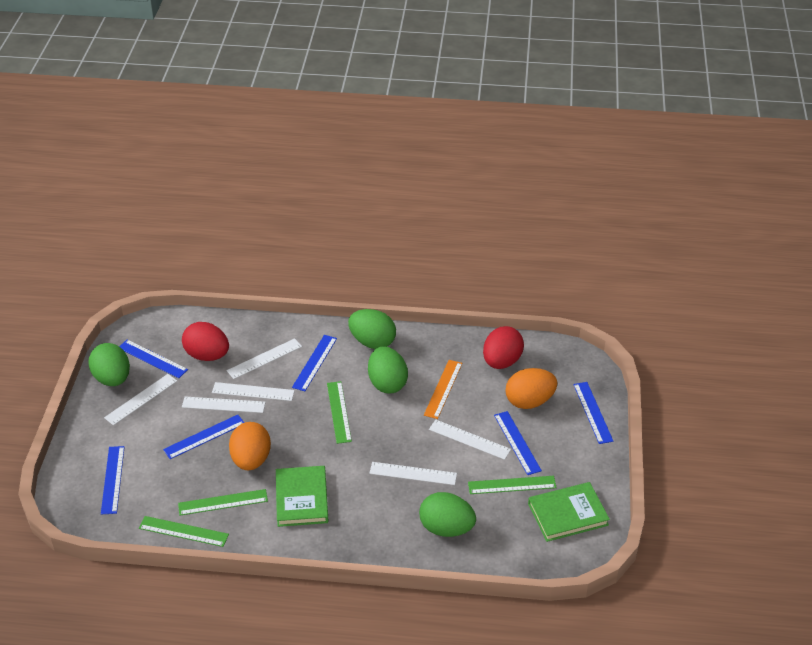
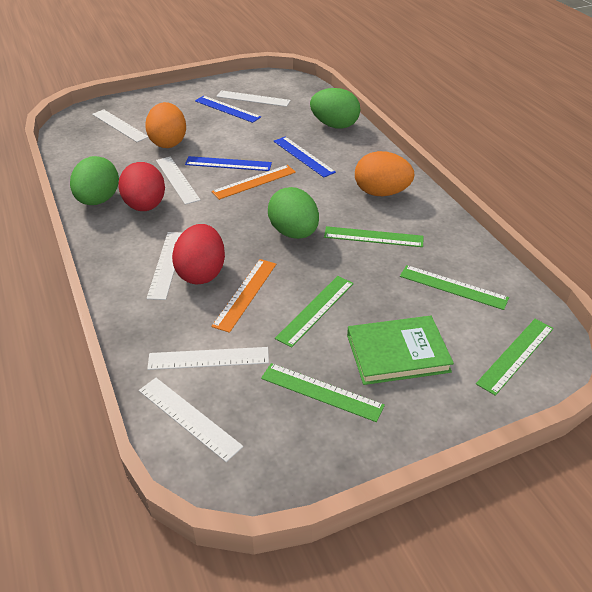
blue ruler: 6 -> 3
green book: 2 -> 1
green egg: 4 -> 3
green ruler: 4 -> 5
orange ruler: 1 -> 2

